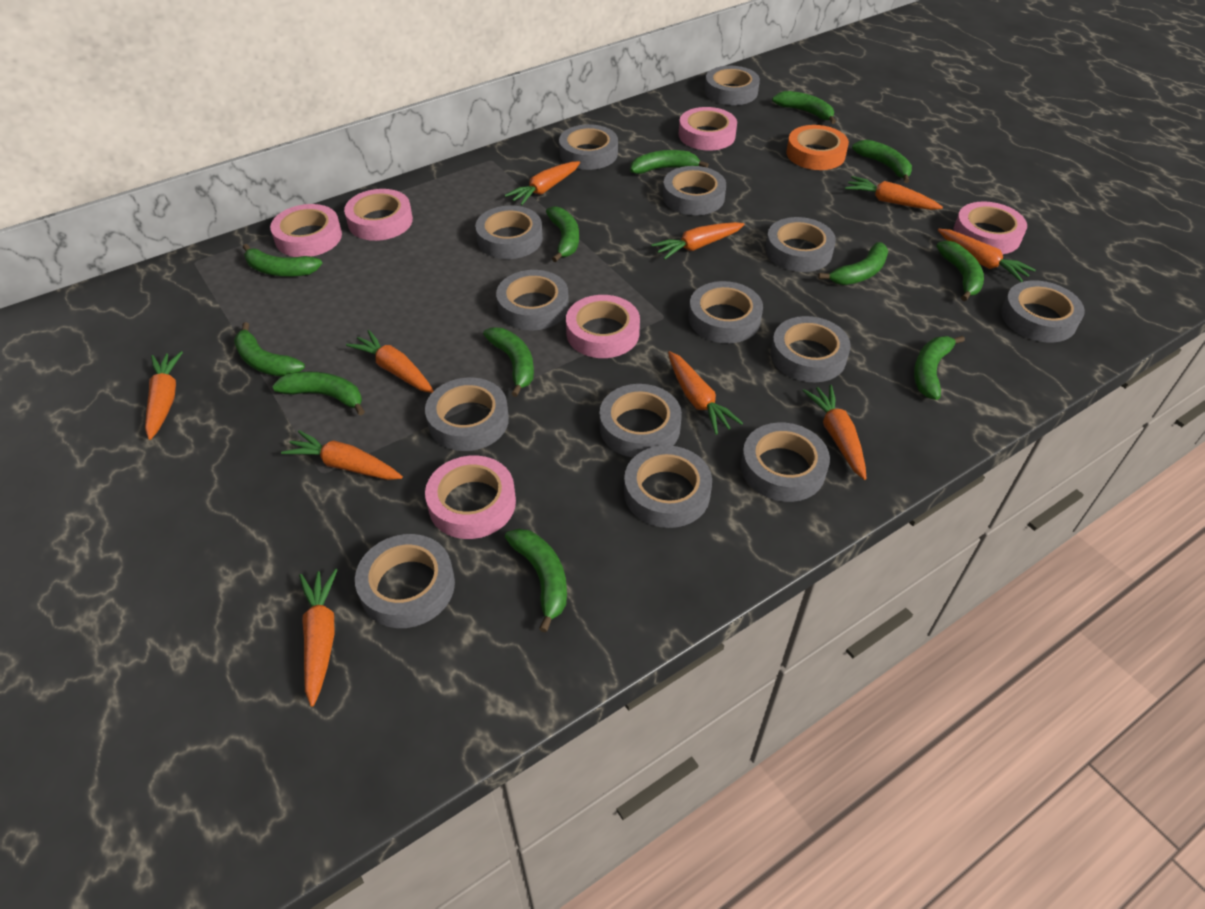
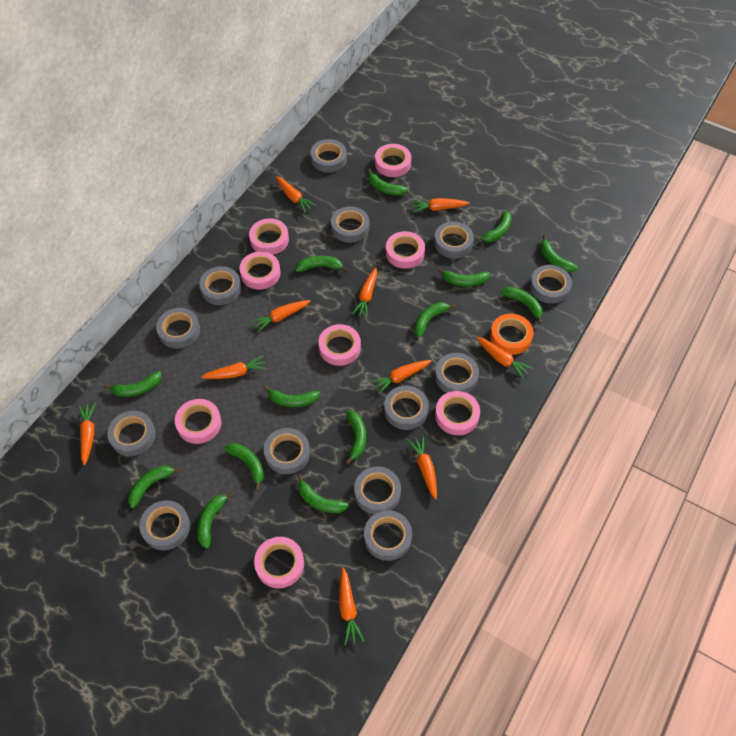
green banana: 12 -> 14
grey tape: 14 -> 13
pink tape: 6 -> 8

